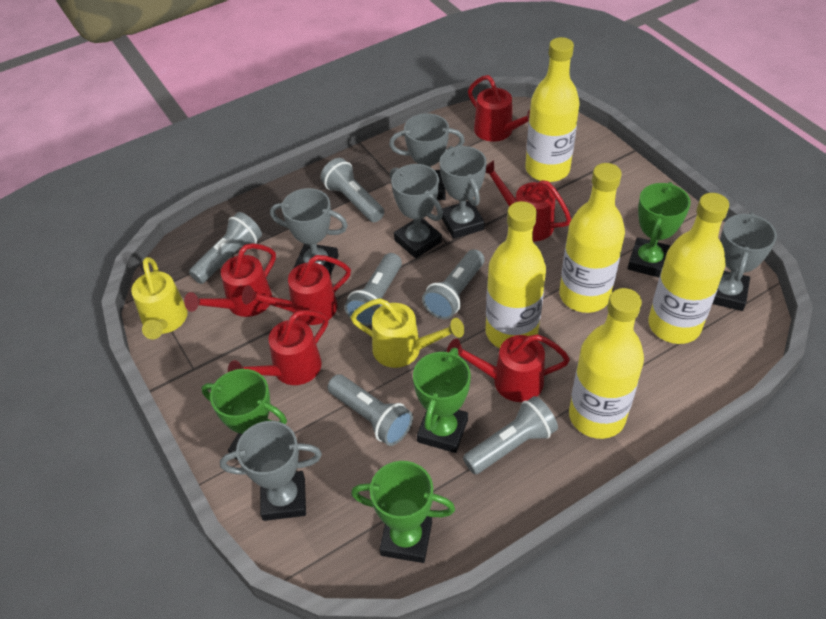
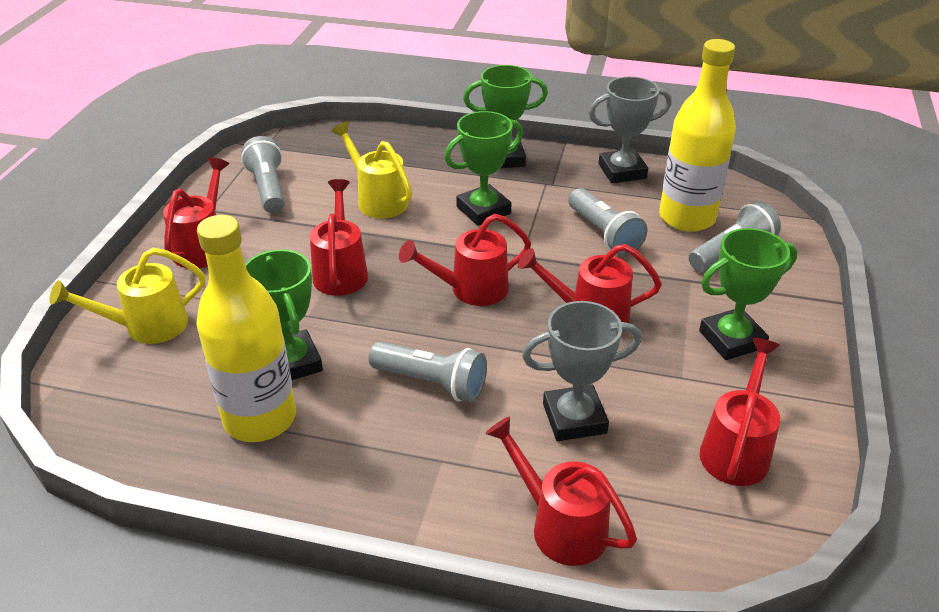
grey flashlight: 6 -> 4
grey trophy: 6 -> 2
yellow bottle: 5 -> 2

